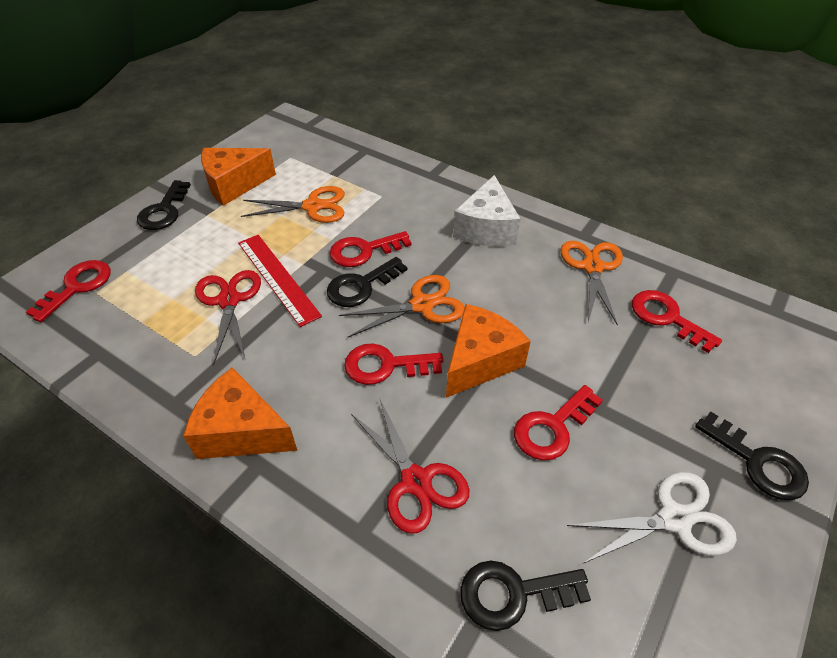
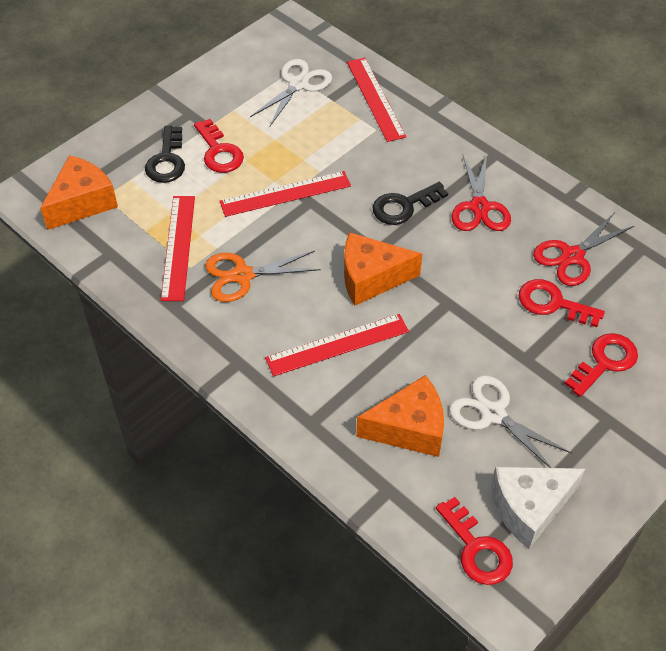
black key: 4 -> 2
orange scissors: 3 -> 1
red key: 5 -> 4
red ruler: 1 -> 4
white scissors: 1 -> 2

